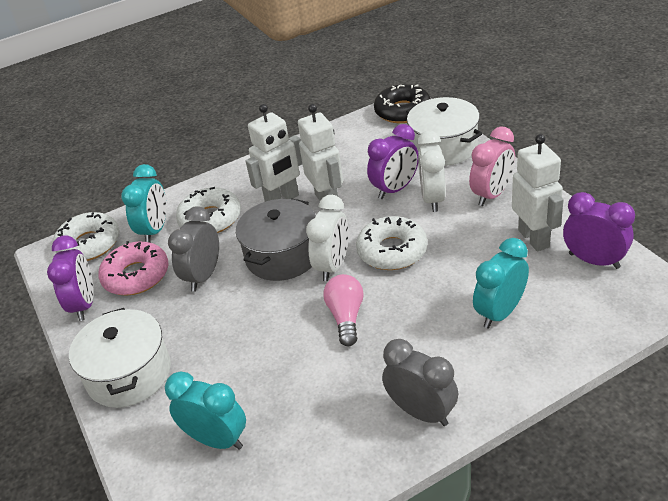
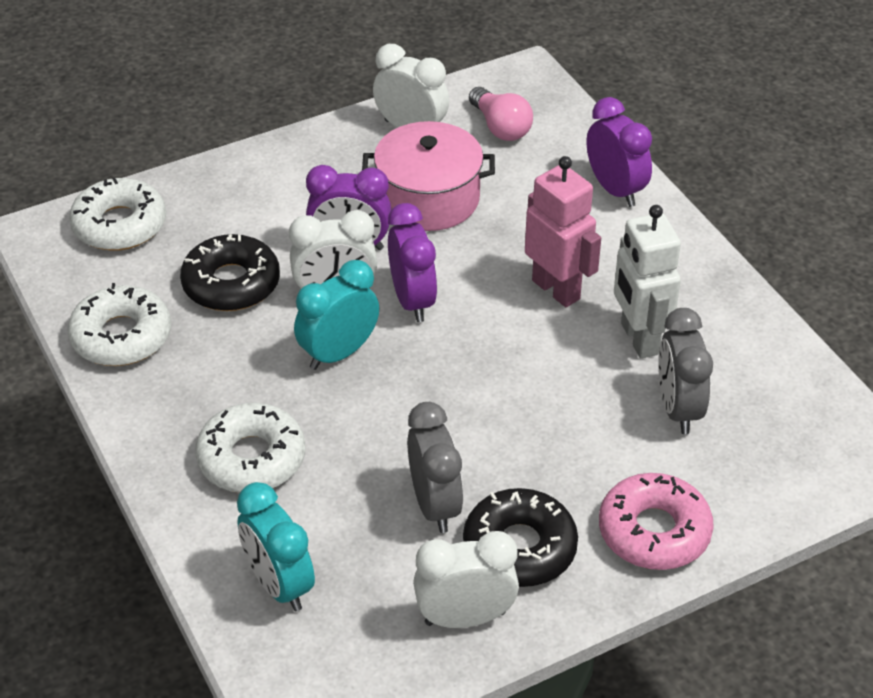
black donut: 1 -> 2
grey pot: 1 -> 0
pink clock: 1 -> 0
pink pot: 0 -> 1
pink robot: 0 -> 1
turquoise clock: 3 -> 2
white clock: 2 -> 3
white pot: 2 -> 0
white robot: 3 -> 1

